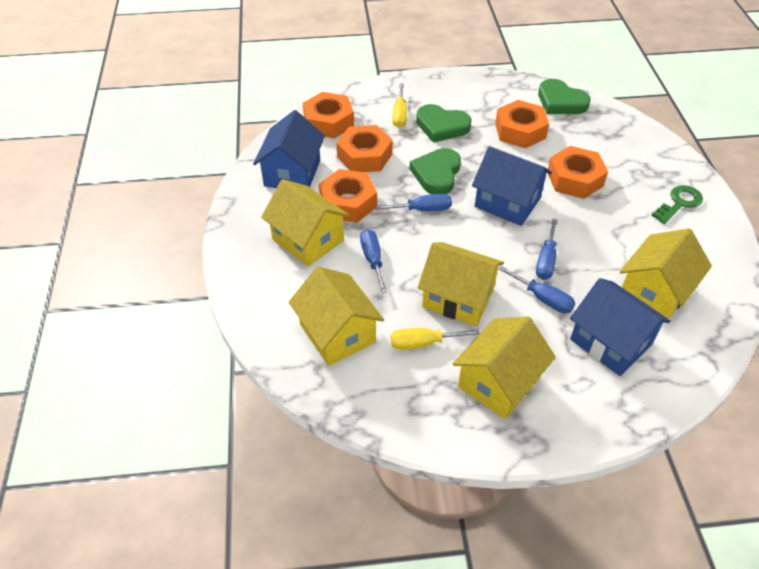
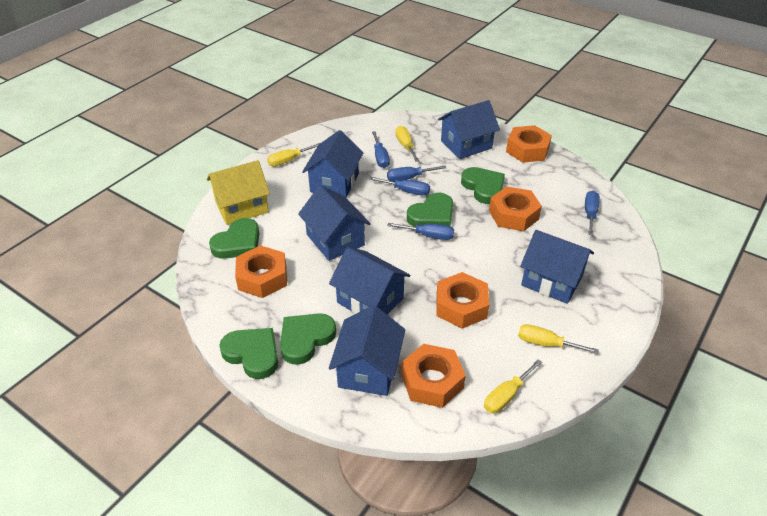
blue house: 3 -> 6
blue screwdriver: 4 -> 5
green heart: 3 -> 5
green key: 1 -> 0
yellow house: 5 -> 1
yellow screwdriver: 2 -> 4

